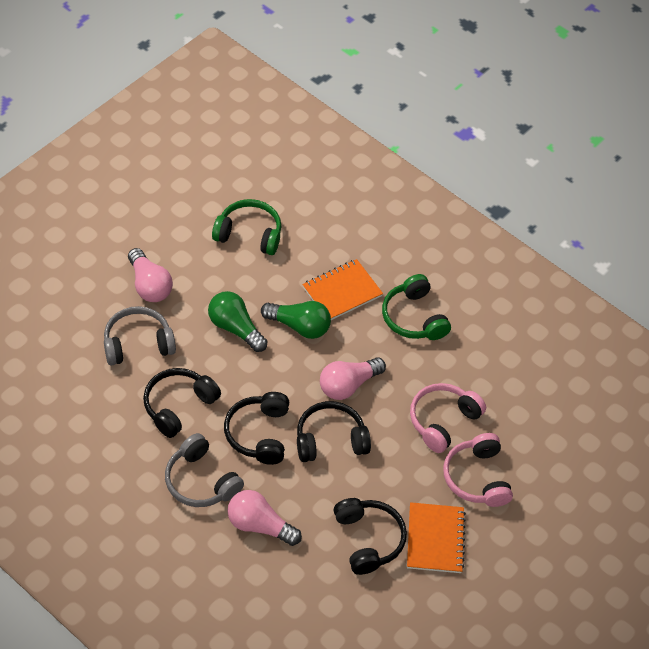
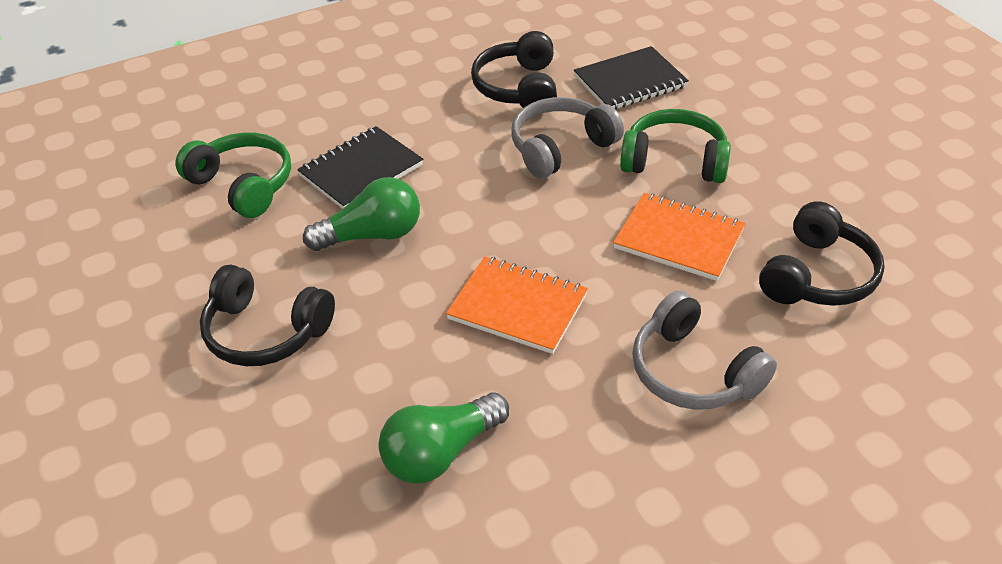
black headphones: 4 -> 3
black notebook: 0 -> 2
pink headphones: 2 -> 0
pink light bulb: 3 -> 0

